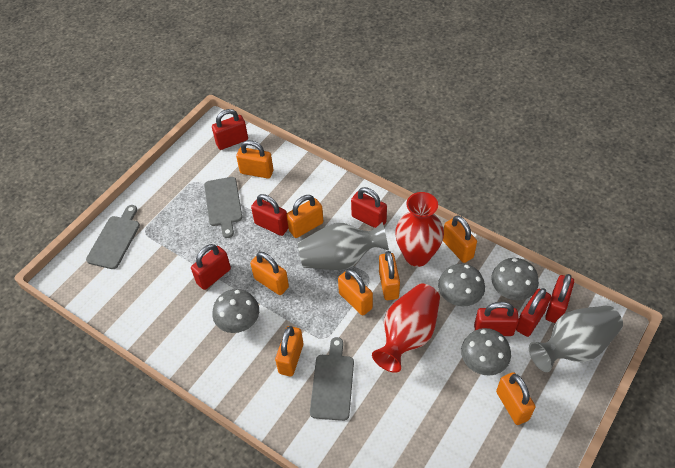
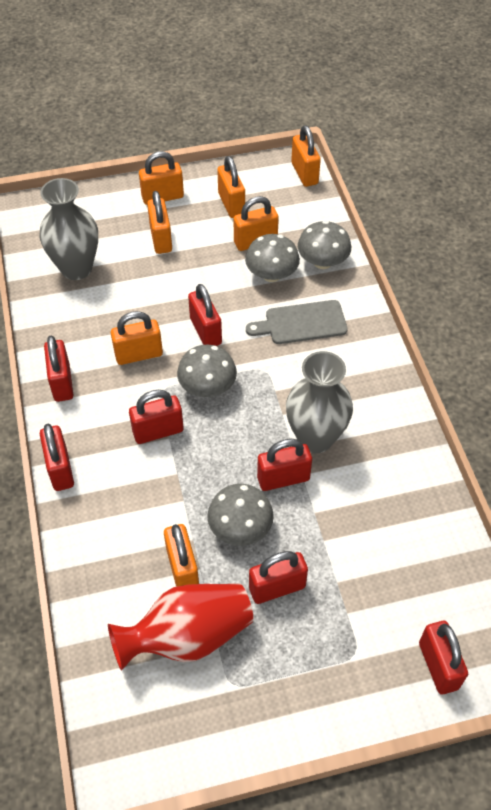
grey cutting board: 3 -> 1
orange padlock: 8 -> 7
red vase: 2 -> 1

